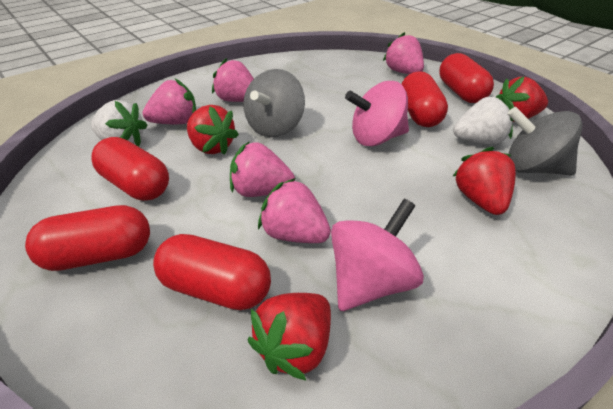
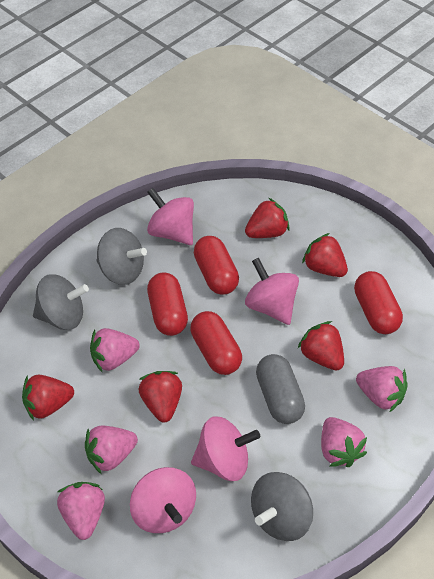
grey capsule: 0 -> 1
grey spinning top: 2 -> 3
pink spinning top: 2 -> 4
red capsule: 5 -> 4
red strawberry: 4 -> 5
white strawberry: 2 -> 0

